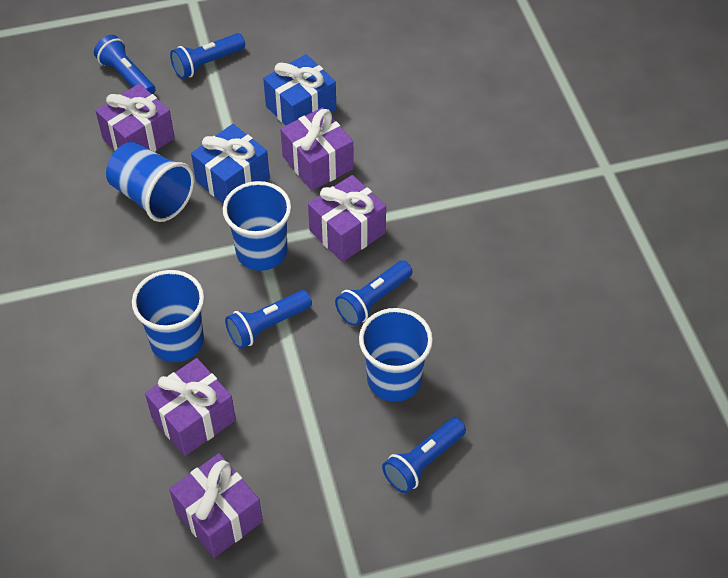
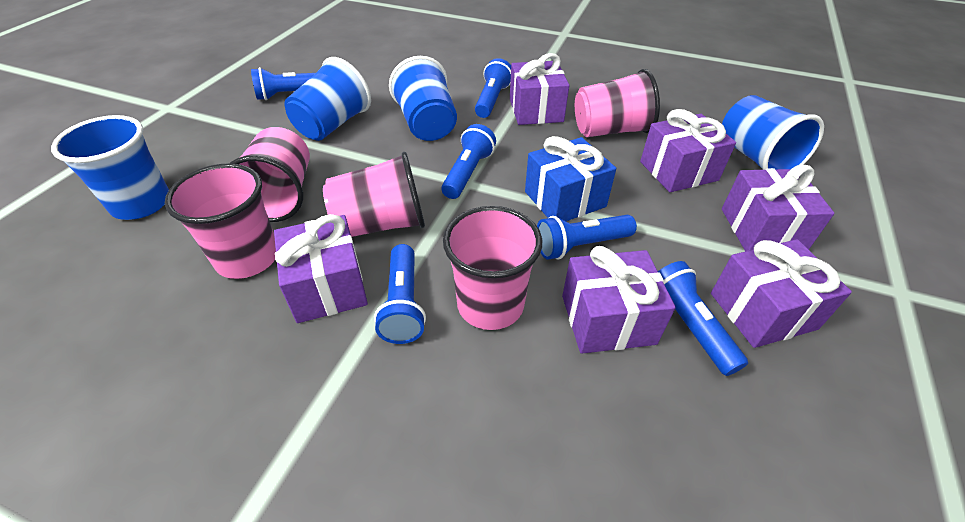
blue flashlight: 5 -> 6
blue gift: 2 -> 1
pink cup: 0 -> 5
purple gift: 5 -> 6

